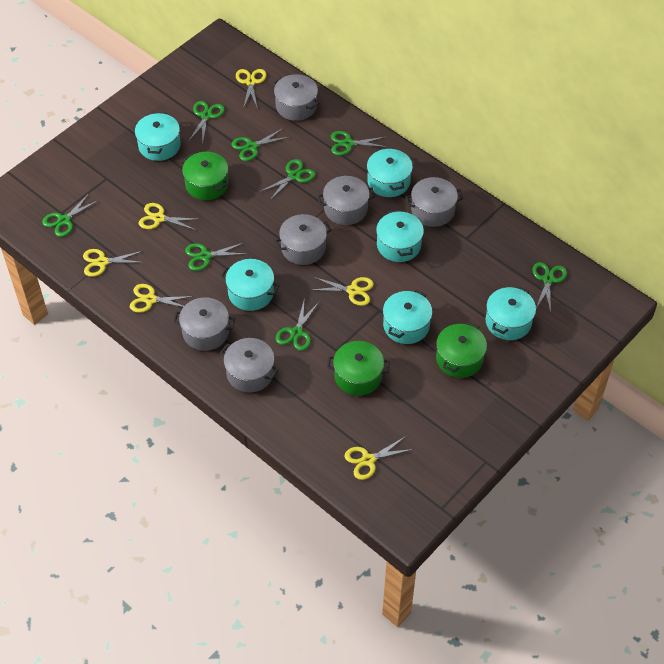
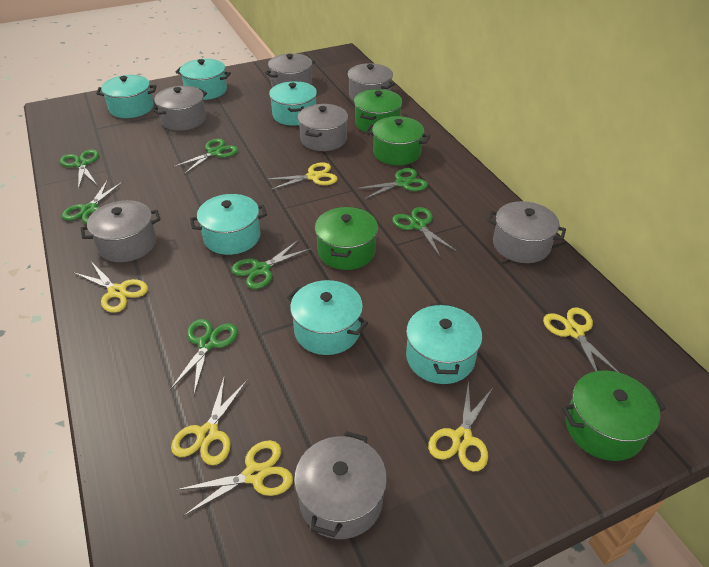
green pot: 3 -> 4
green scissors: 8 -> 7
grey pot: 6 -> 7

